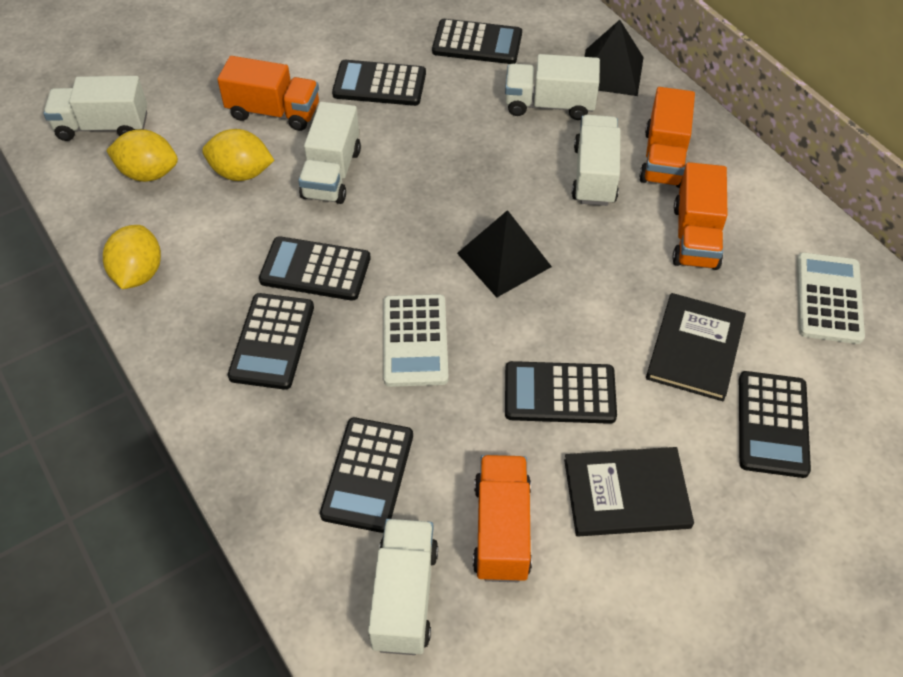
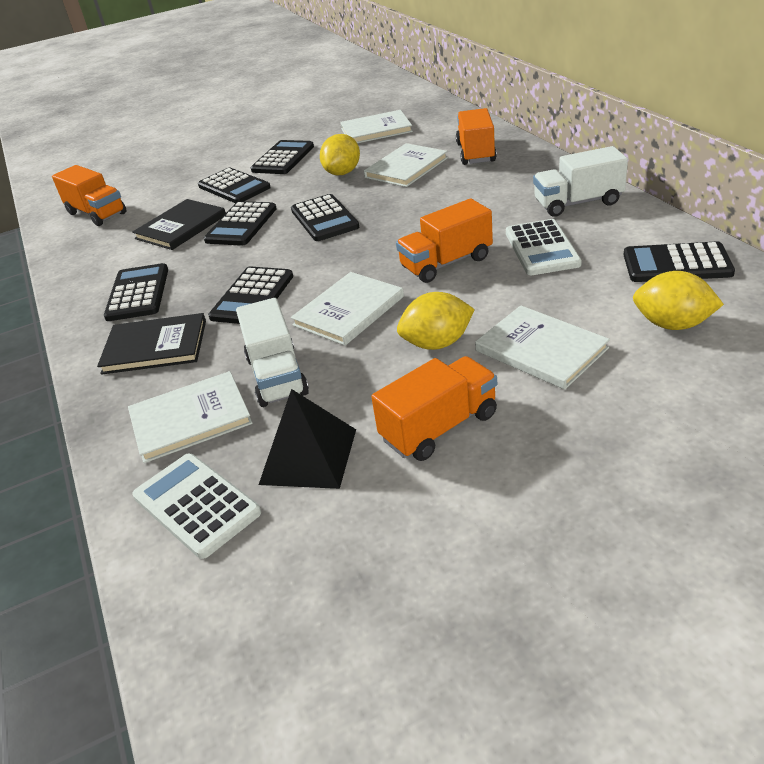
black pyramid: 2 -> 1
white book: 0 -> 5
white truck: 5 -> 2

